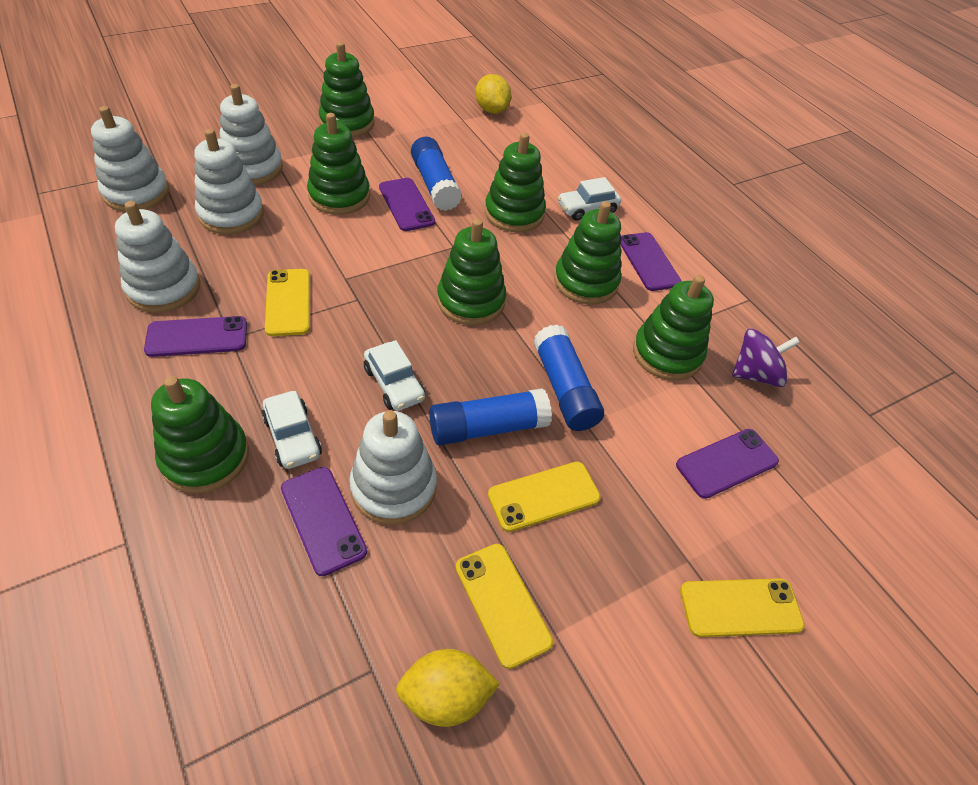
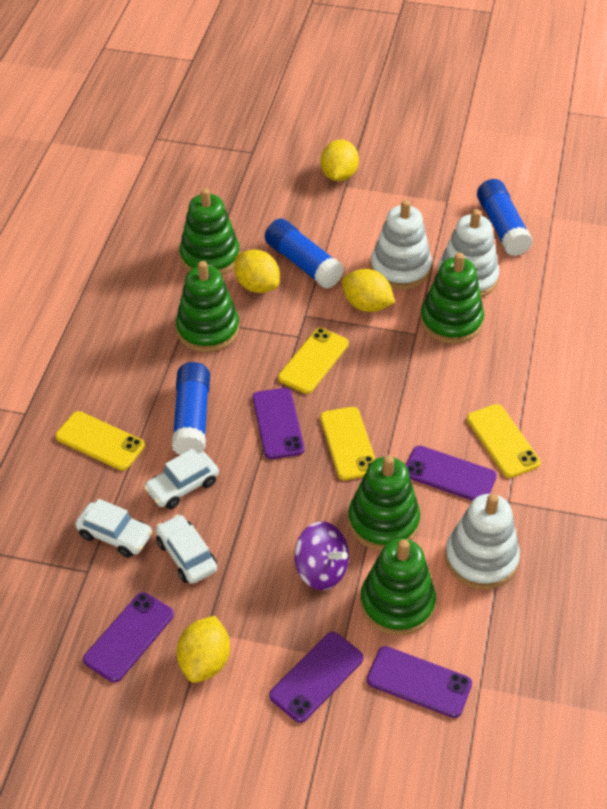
green stacking toy: 7 -> 5
white stacking toy: 5 -> 3
yellow lemon: 2 -> 4

